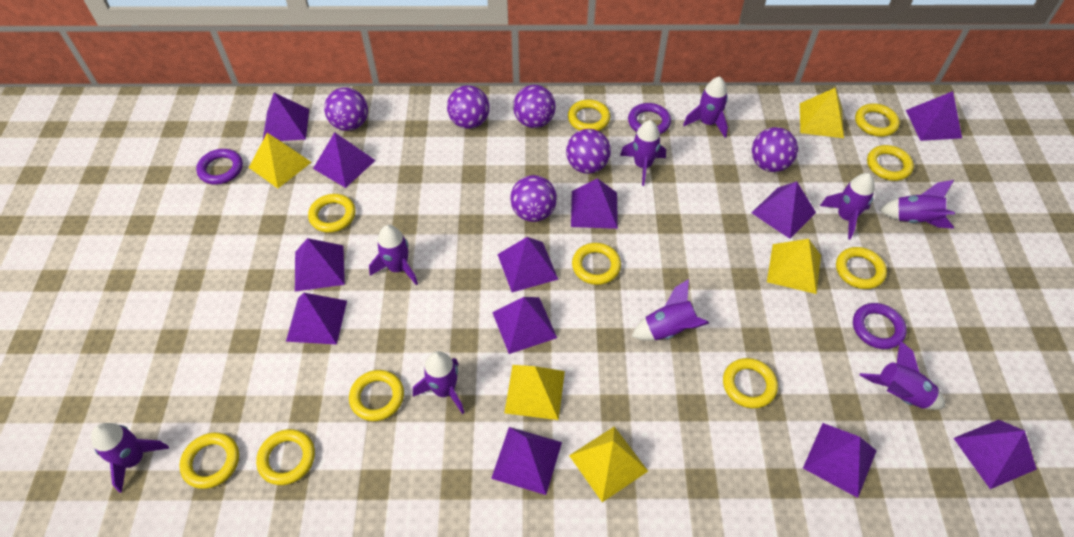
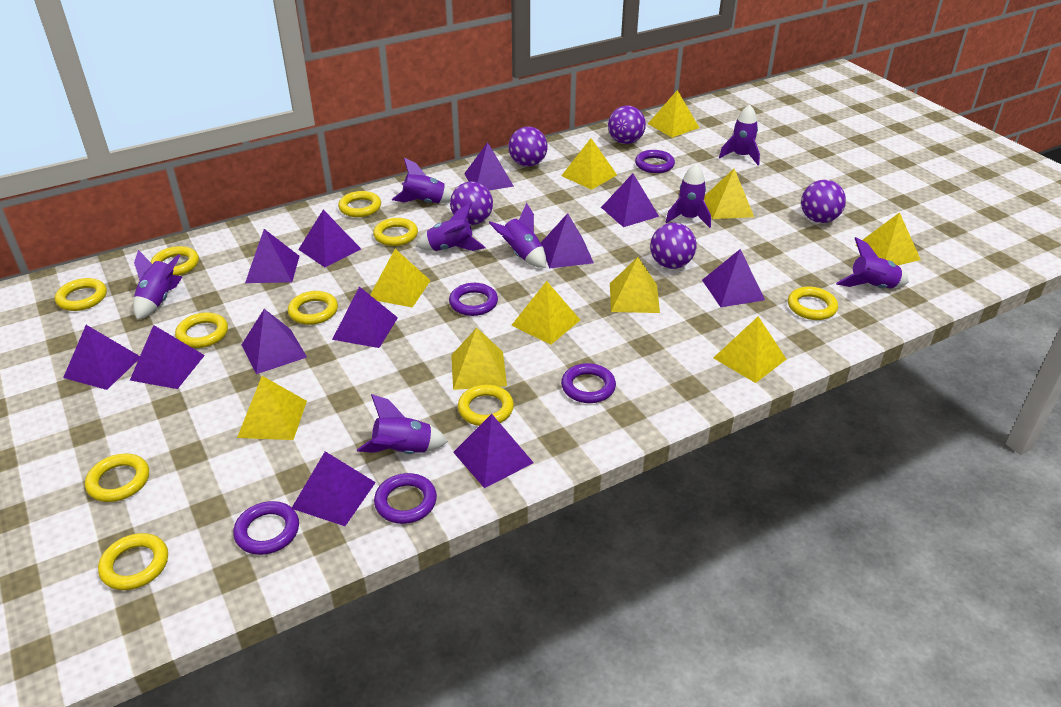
purple ball: 6 -> 5
purple ring: 3 -> 5
purple rocket: 9 -> 8
yellow pyramid: 5 -> 10

